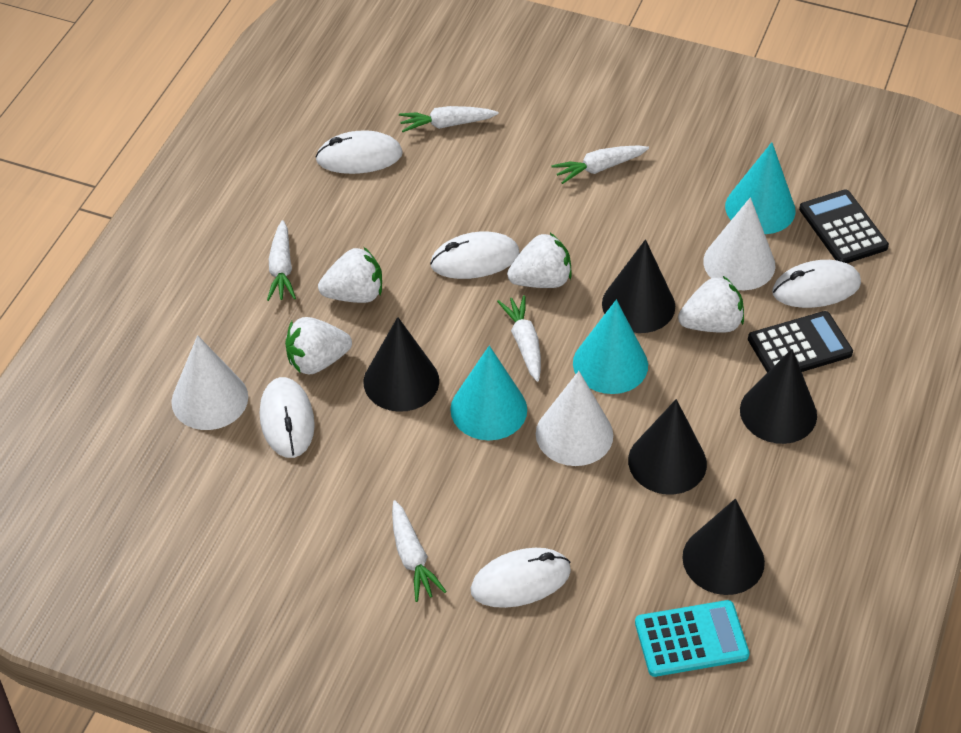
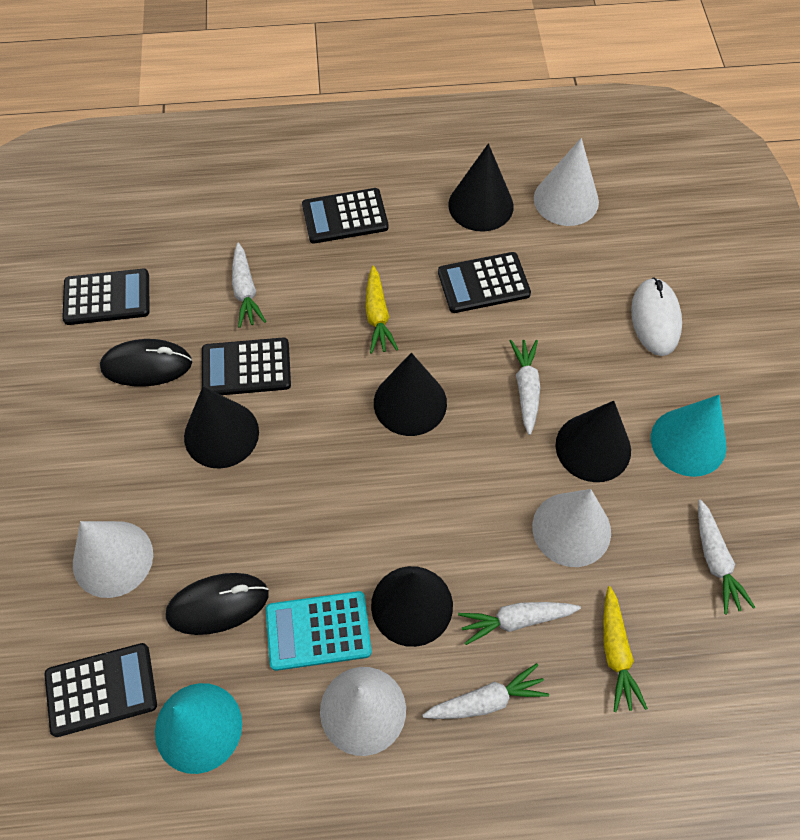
black calculator: 2 -> 5
black mouse: 0 -> 2
turquoise cone: 3 -> 2
white cone: 3 -> 4
white mouse: 5 -> 1
white strawberry: 4 -> 0
yellow carrot: 0 -> 2

